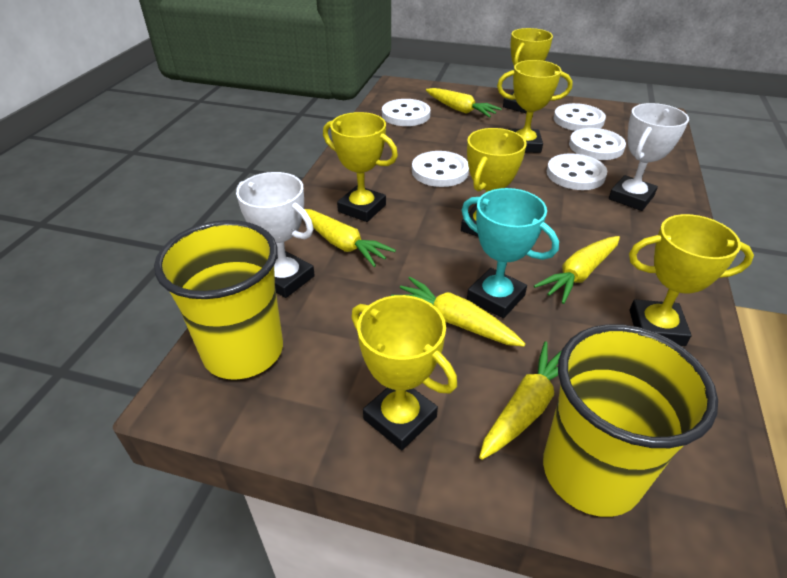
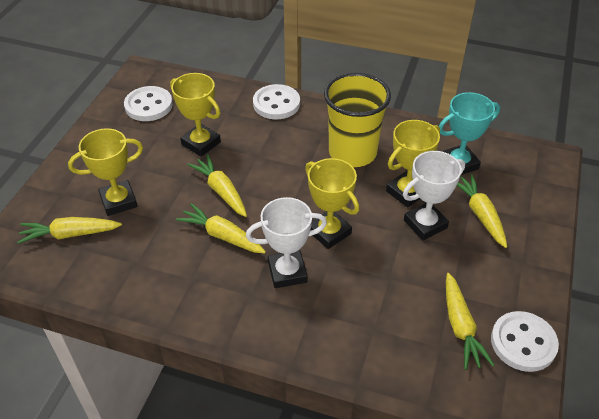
white button: 5 -> 3
yellow cup: 2 -> 1
yellow trophy: 6 -> 4

